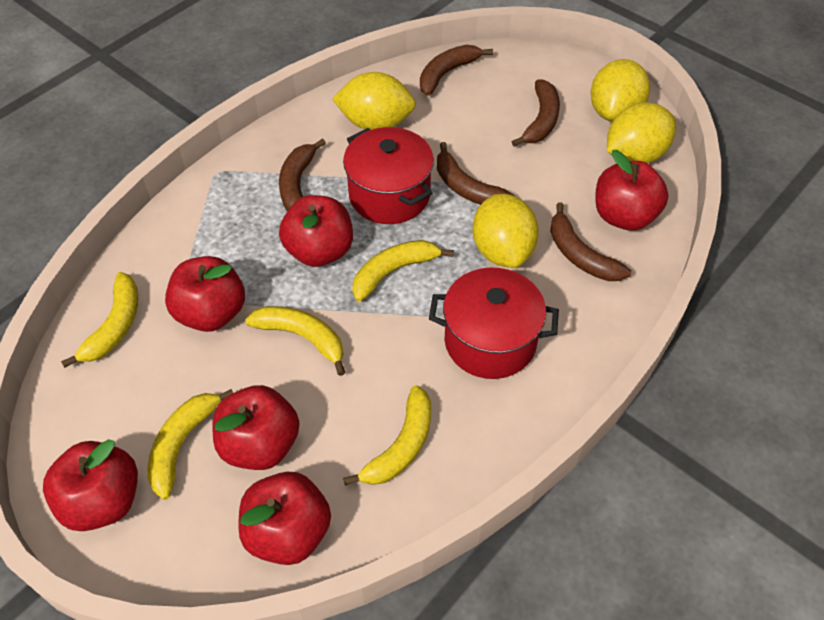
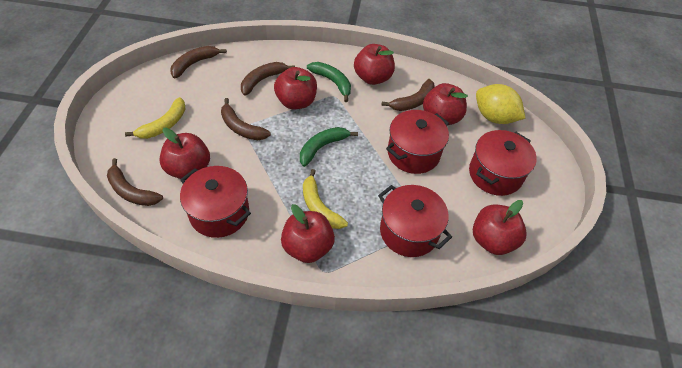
green banana: 0 -> 2
red pot: 2 -> 4
yellow banana: 5 -> 2
yellow lemon: 4 -> 1

